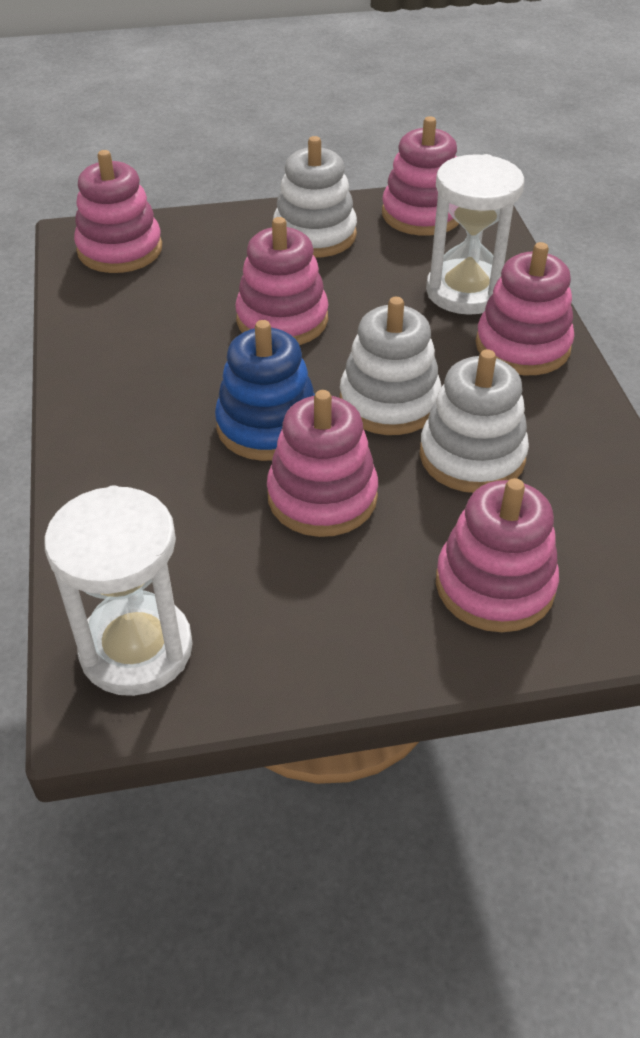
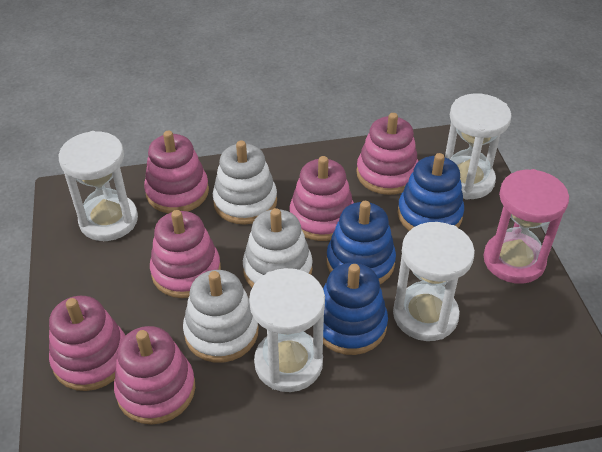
blue stacking toy: 1 -> 3
pink hourglass: 0 -> 1
white hourglass: 2 -> 4

